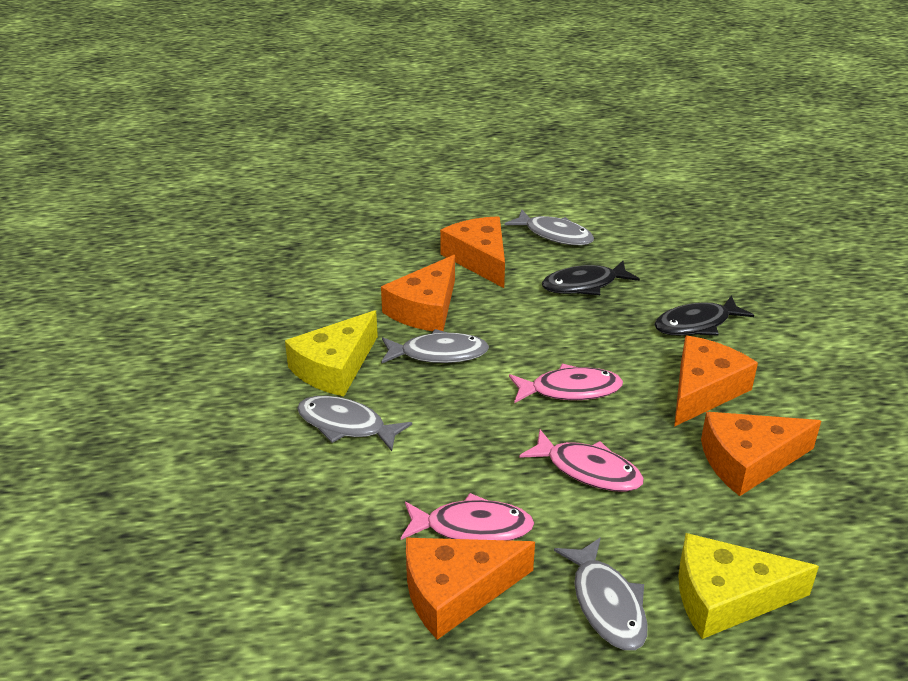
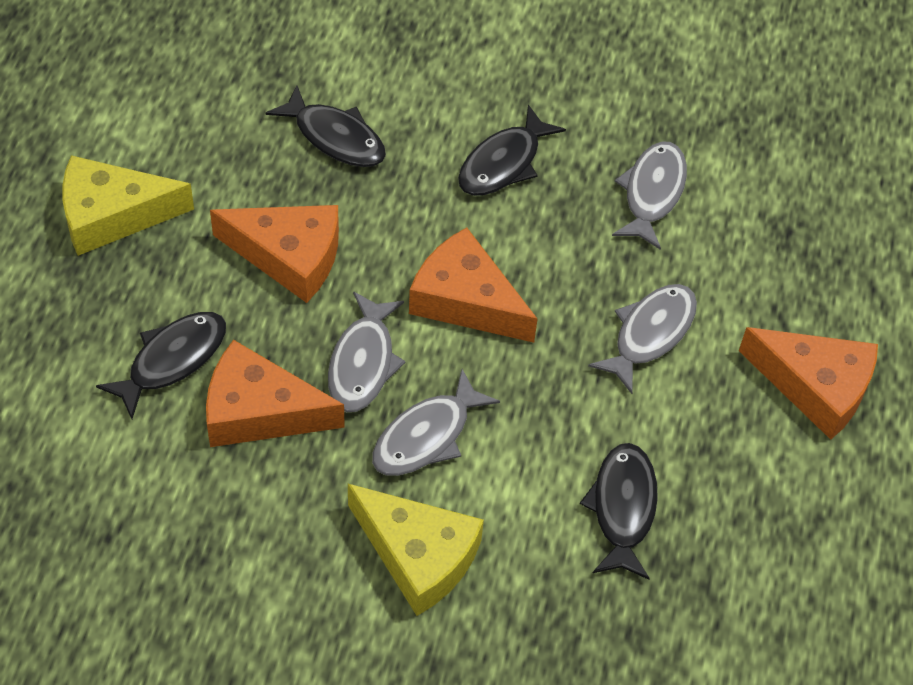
black fish: 2 -> 4
orange cheese: 5 -> 4
pink fish: 3 -> 0

